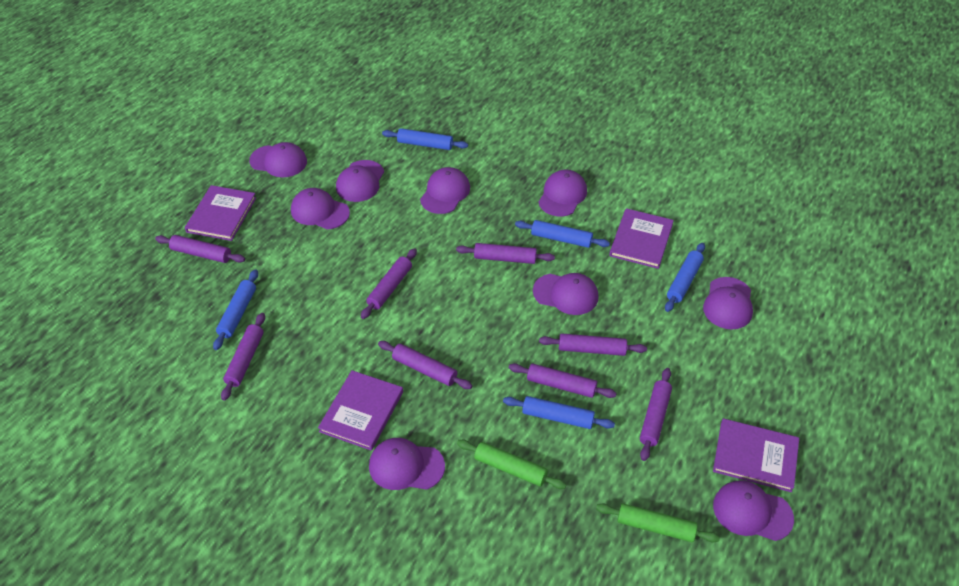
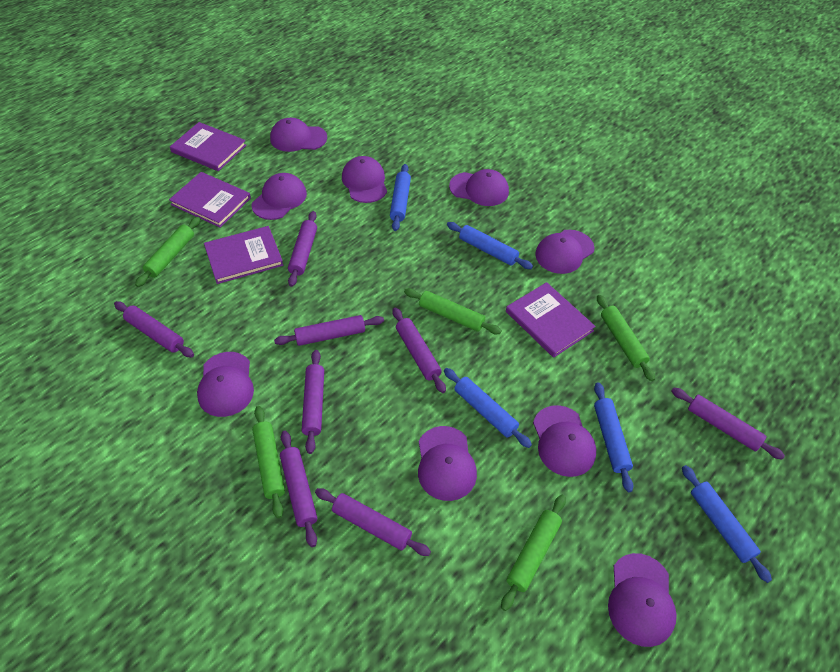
green rolling pin: 2 -> 5

